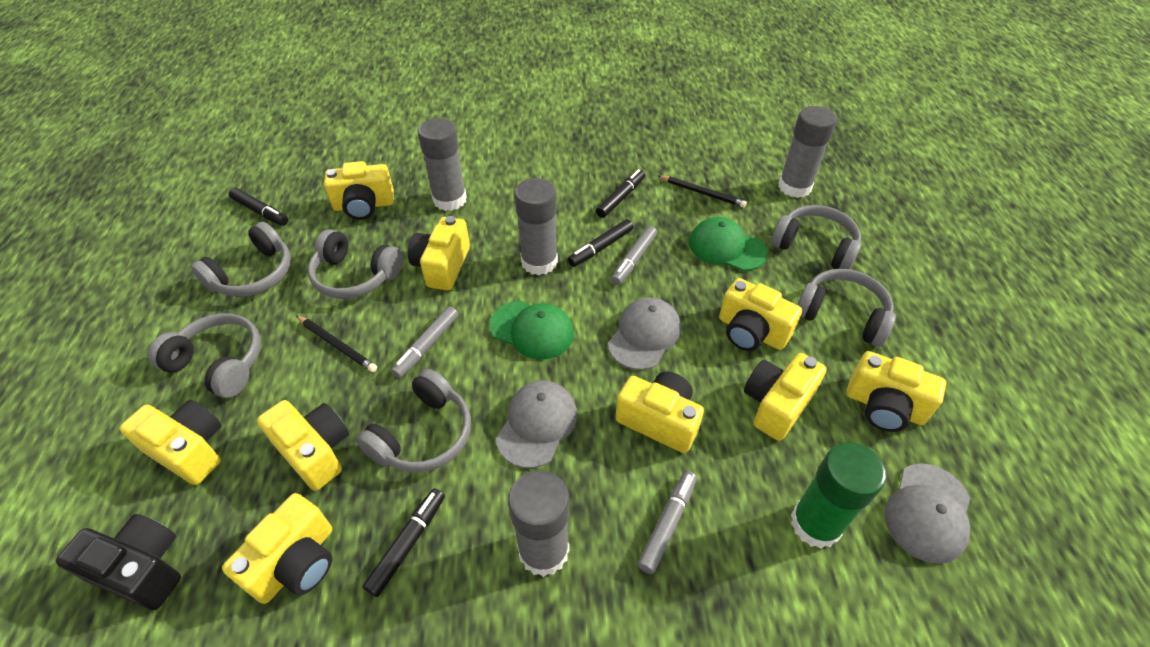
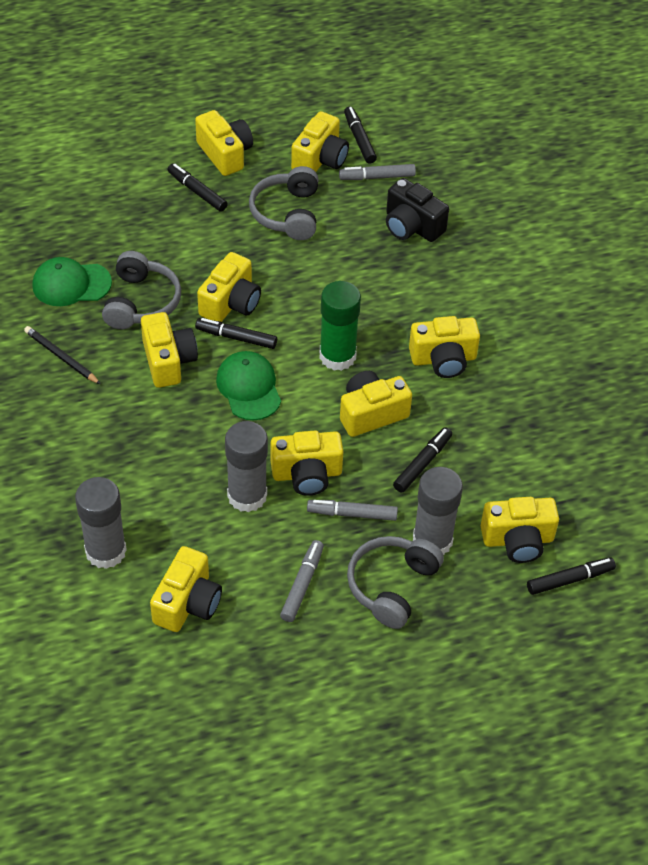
black marker: 4 -> 5
black pencil: 2 -> 1
grey cap: 3 -> 0
grey glue stick: 4 -> 3
grey headphones: 6 -> 3

